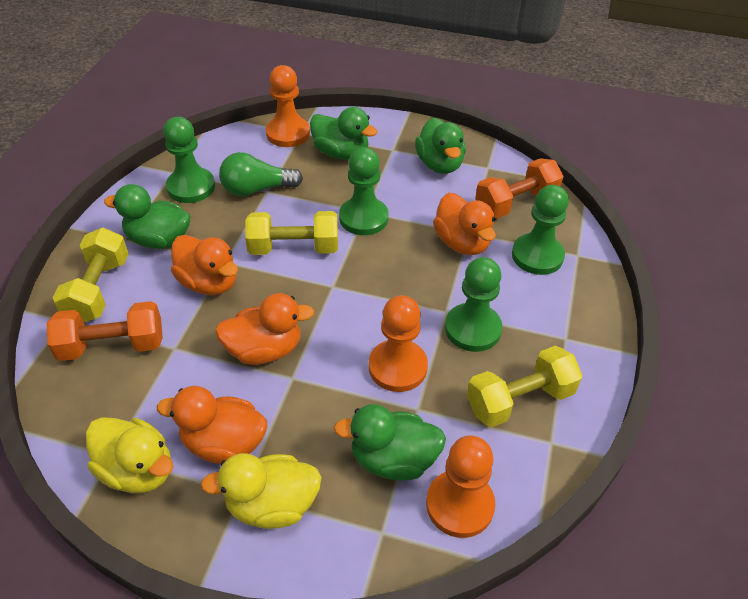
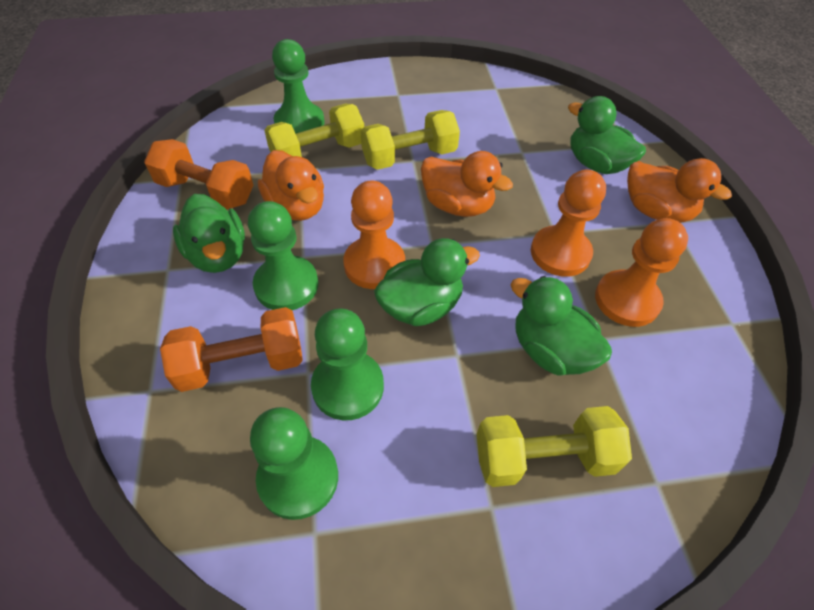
green light bulb: 1 -> 0
orange duck: 4 -> 3
yellow duck: 2 -> 0

